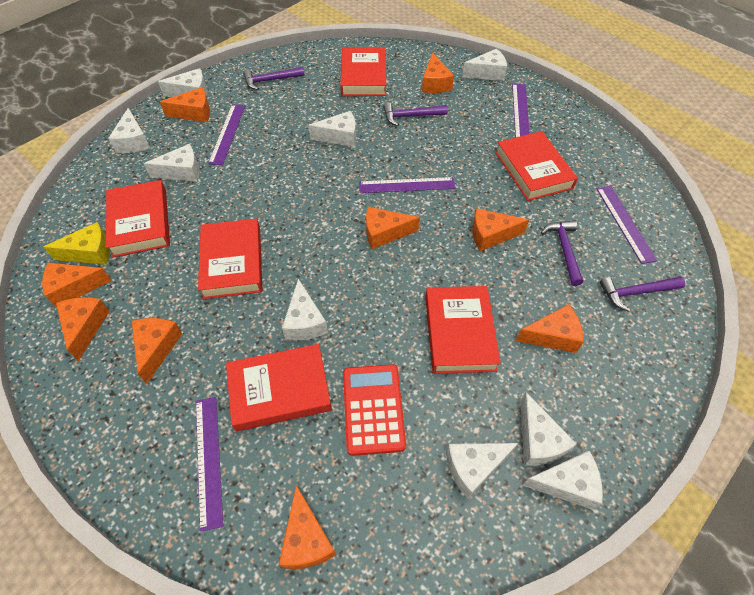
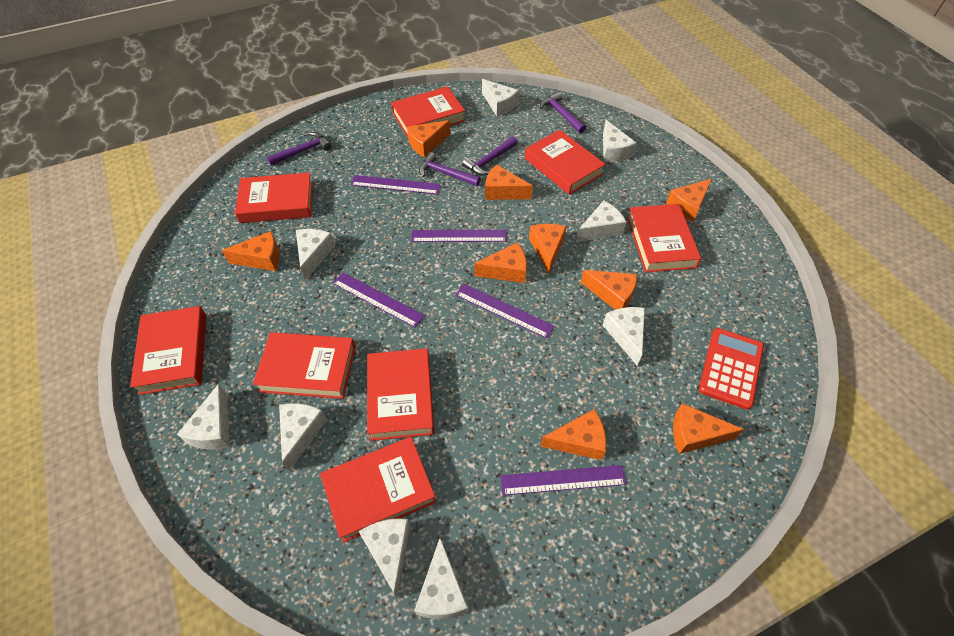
red book: 6 -> 8
yellow cheese: 1 -> 0

